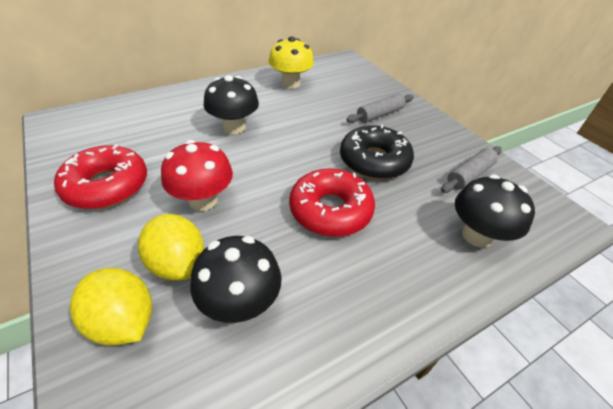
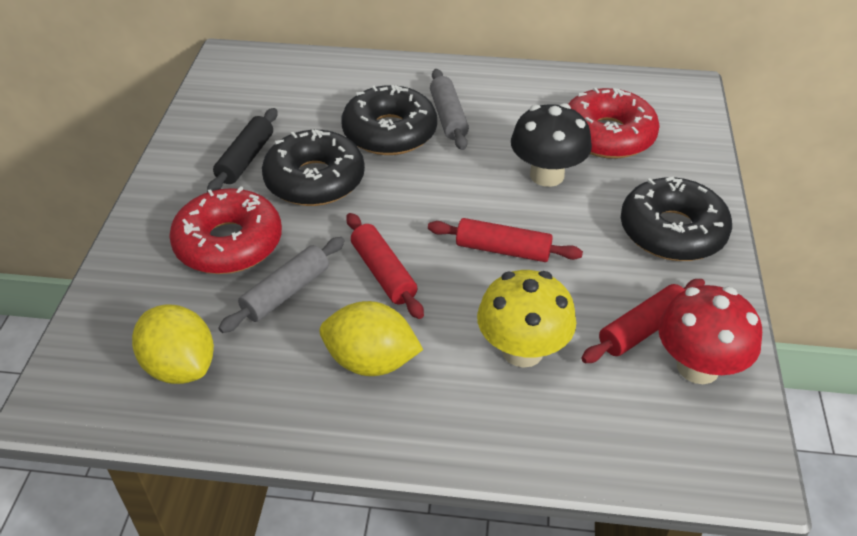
black donut: 1 -> 3
black mushroom: 3 -> 1
black rolling pin: 0 -> 1
red rolling pin: 0 -> 3

